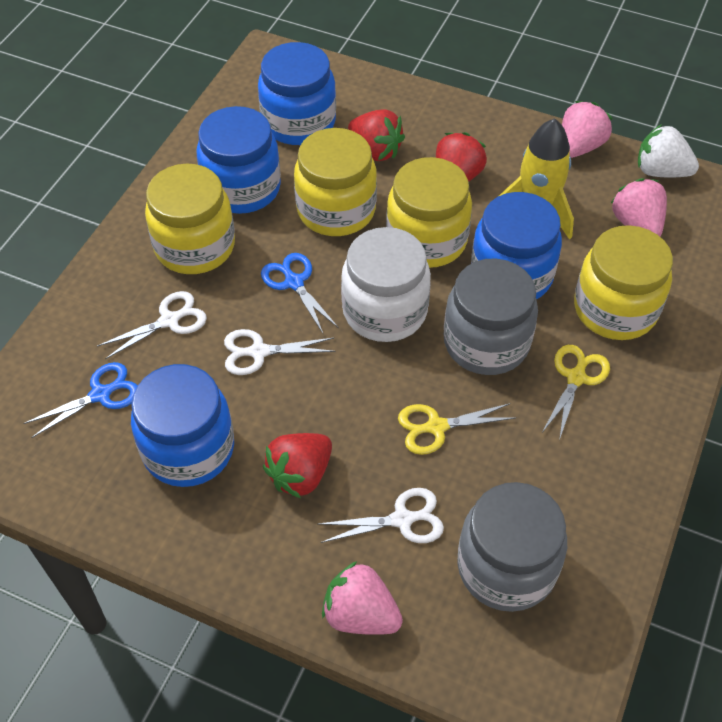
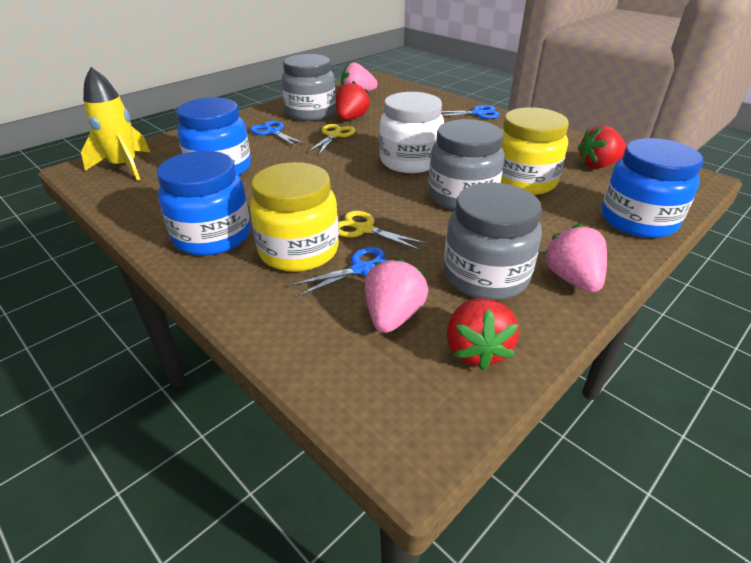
blue jar: 4 -> 3
blue scissors: 2 -> 3
grey jar: 2 -> 3
white scissors: 3 -> 0
white strawberry: 1 -> 0
yellow jar: 4 -> 2

